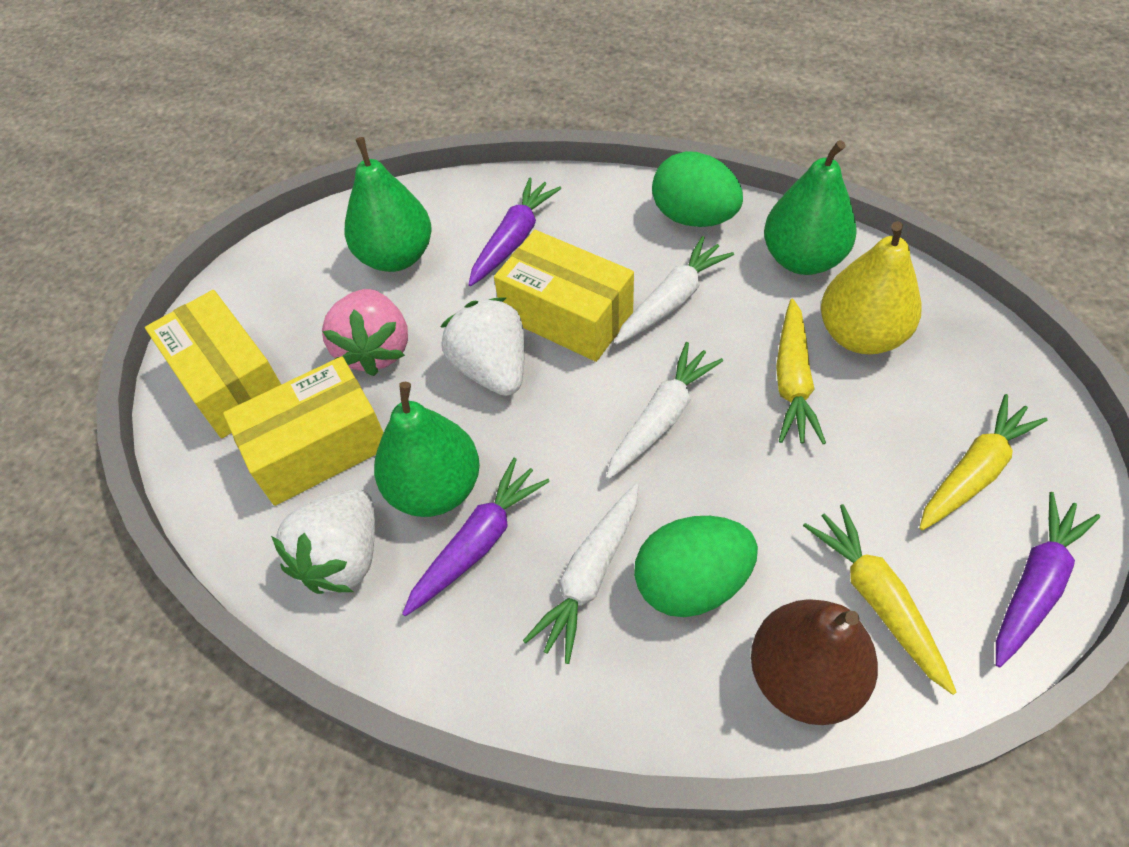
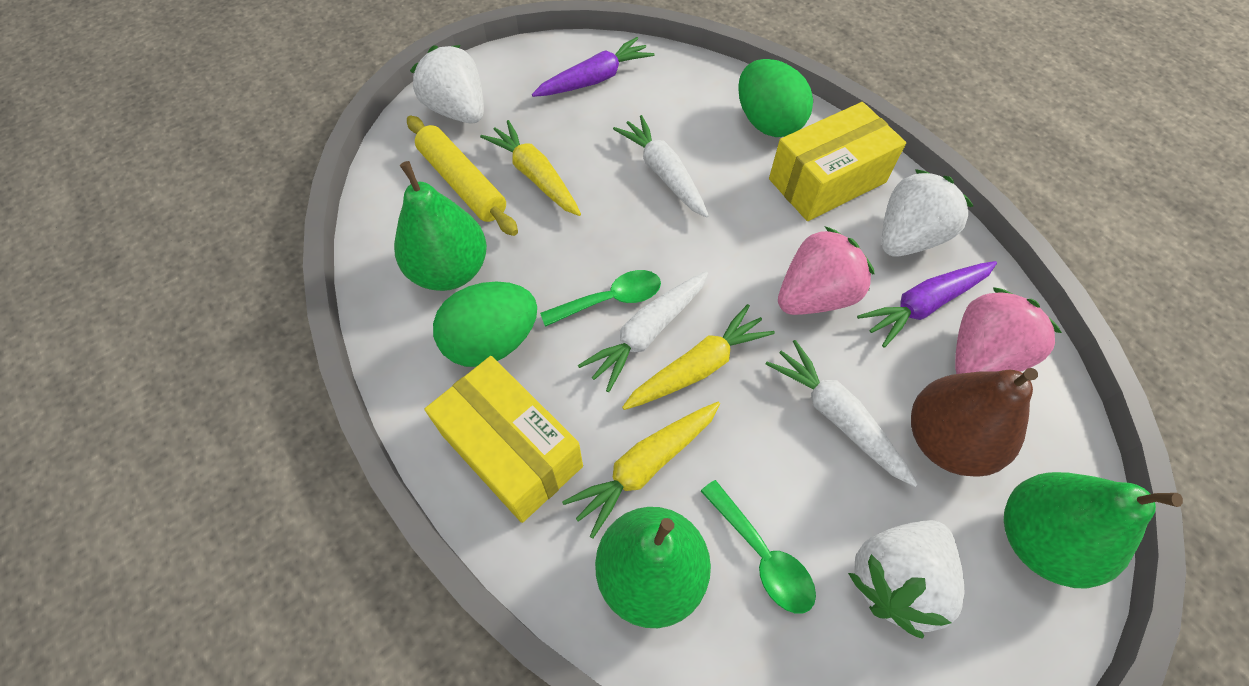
green spoon: 0 -> 2
pink strawberry: 1 -> 2
purple carrot: 3 -> 2
white strawberry: 2 -> 3
yellow box: 3 -> 2
yellow pear: 1 -> 0
yellow rolling pin: 0 -> 1

